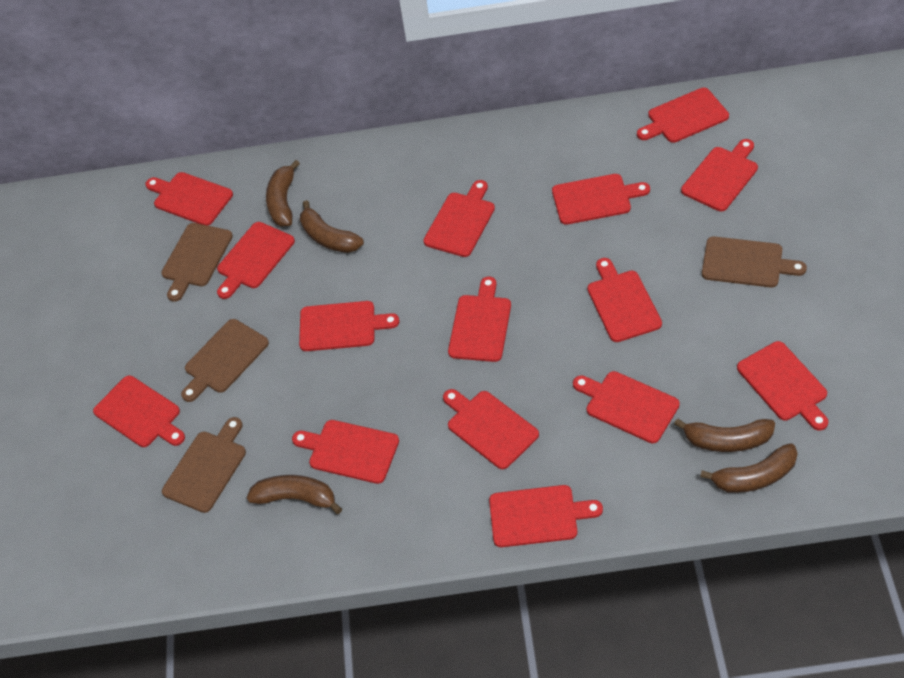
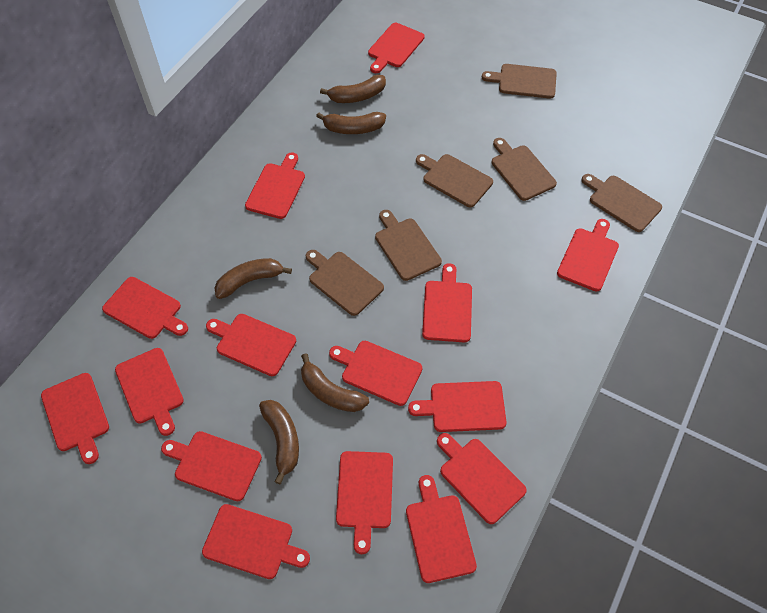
brown cutting board: 4 -> 6

